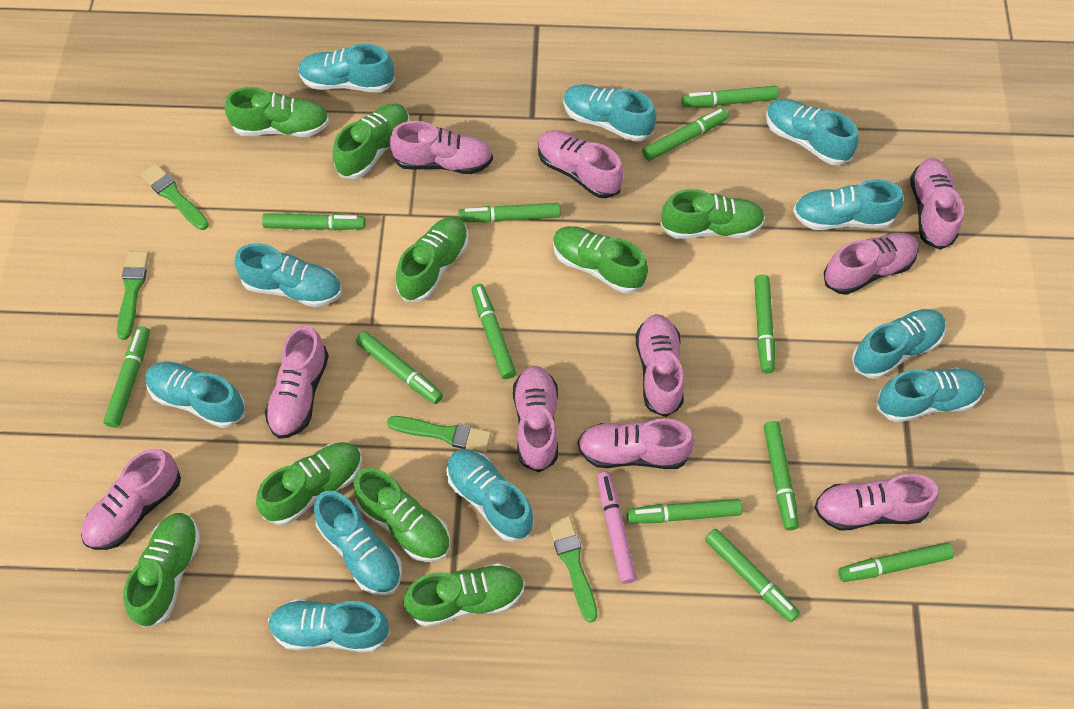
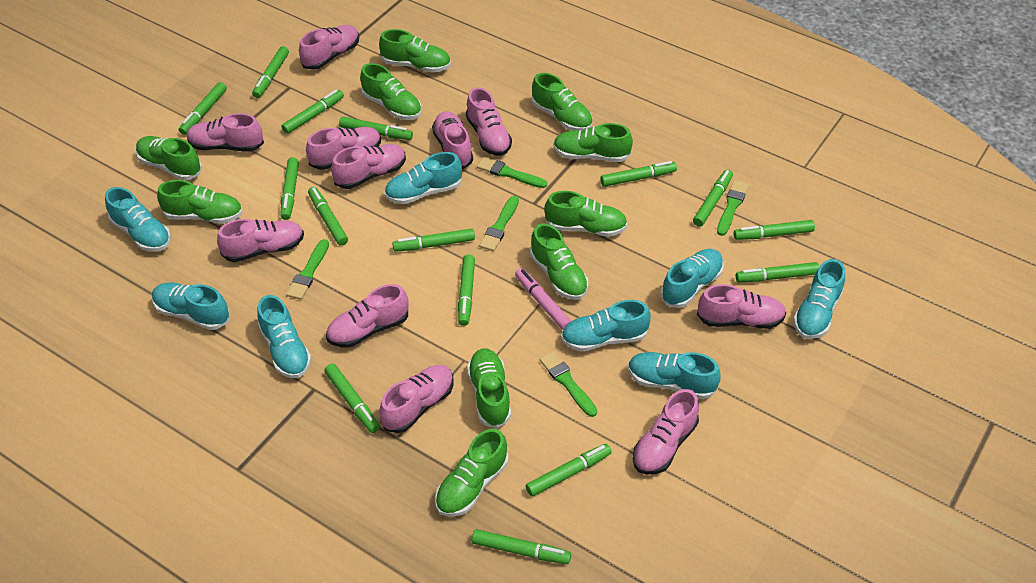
green brush: 4 -> 5
green marker: 12 -> 15
green shoe: 9 -> 10
pink shoe: 10 -> 11
turquoise shoe: 11 -> 8

